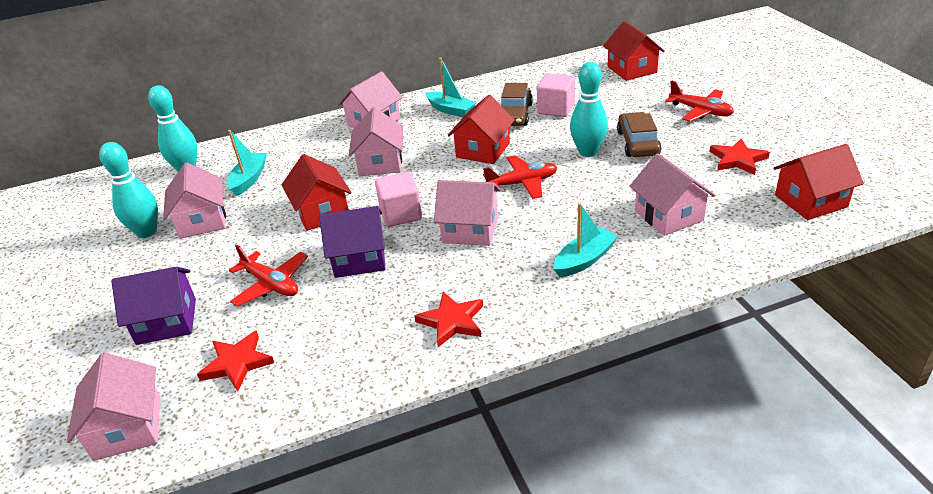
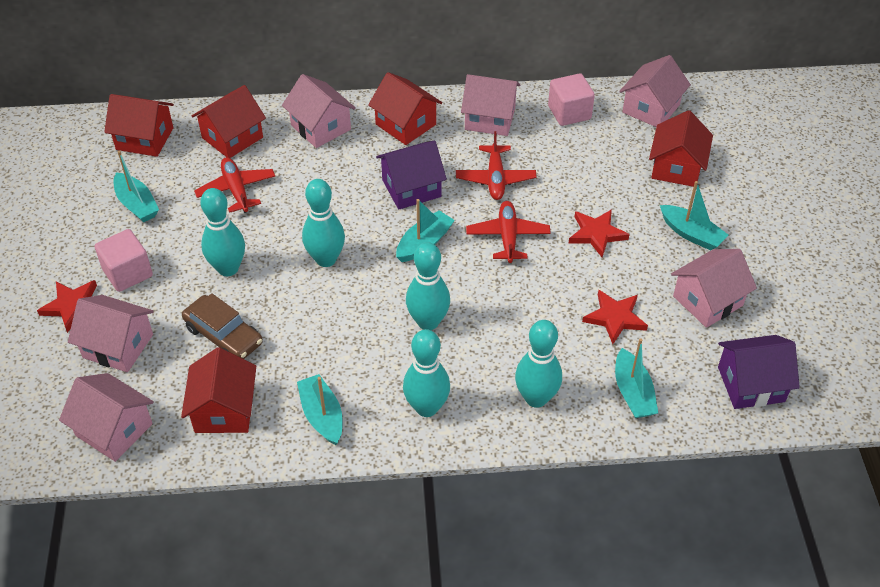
brown car: 2 -> 1
red house: 4 -> 5
turquoise boat: 3 -> 5
turquoise bowling pin: 3 -> 5

